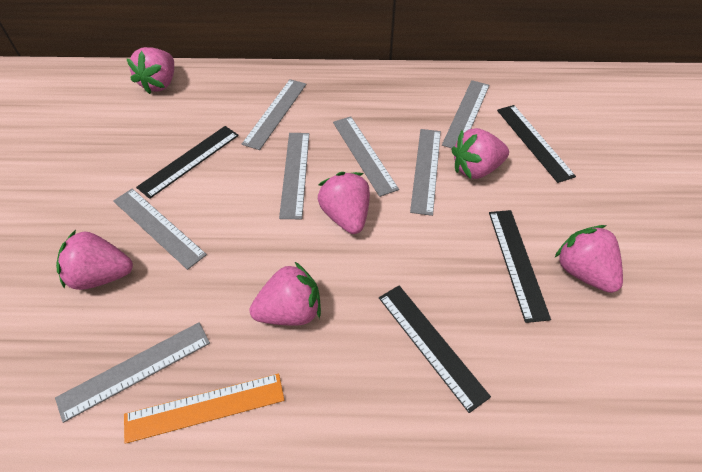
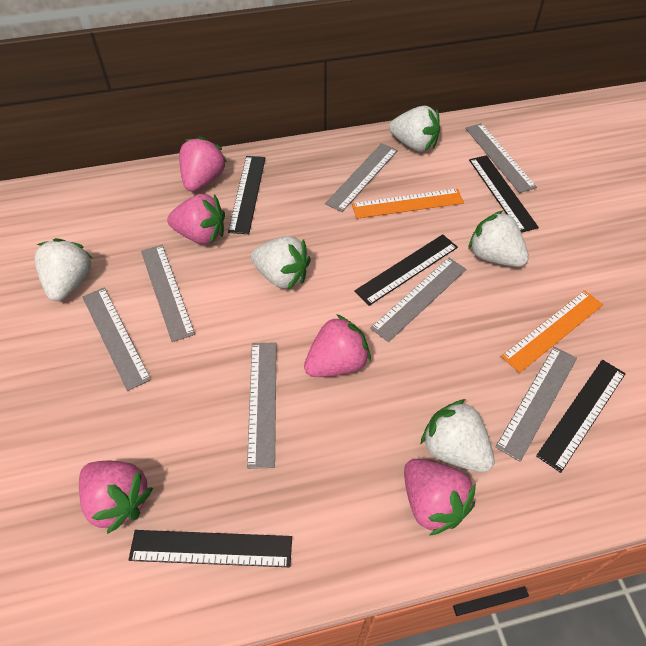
black ruler: 4 -> 5
orange ruler: 1 -> 2
pink strawberry: 6 -> 5
white strawberry: 0 -> 5

